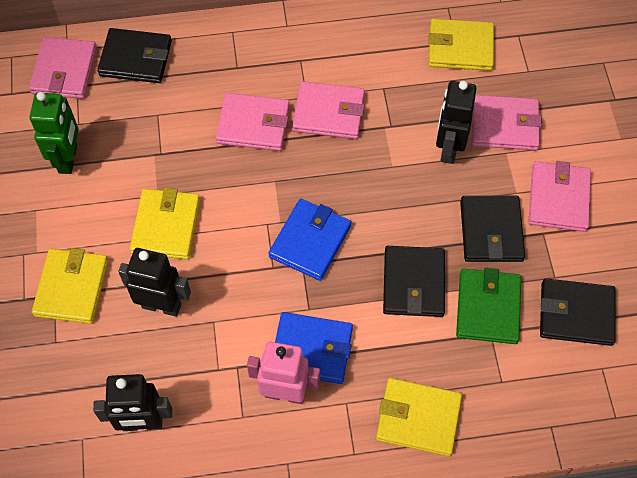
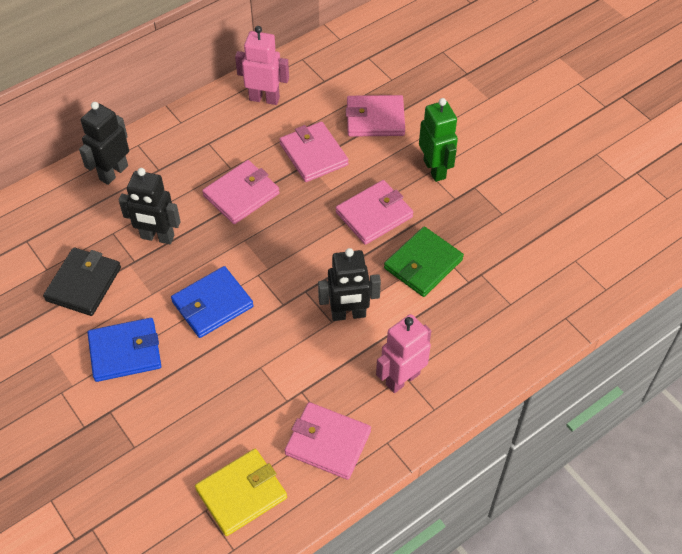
black wallet: 4 -> 1
pink robot: 1 -> 2
yellow wallet: 4 -> 1

